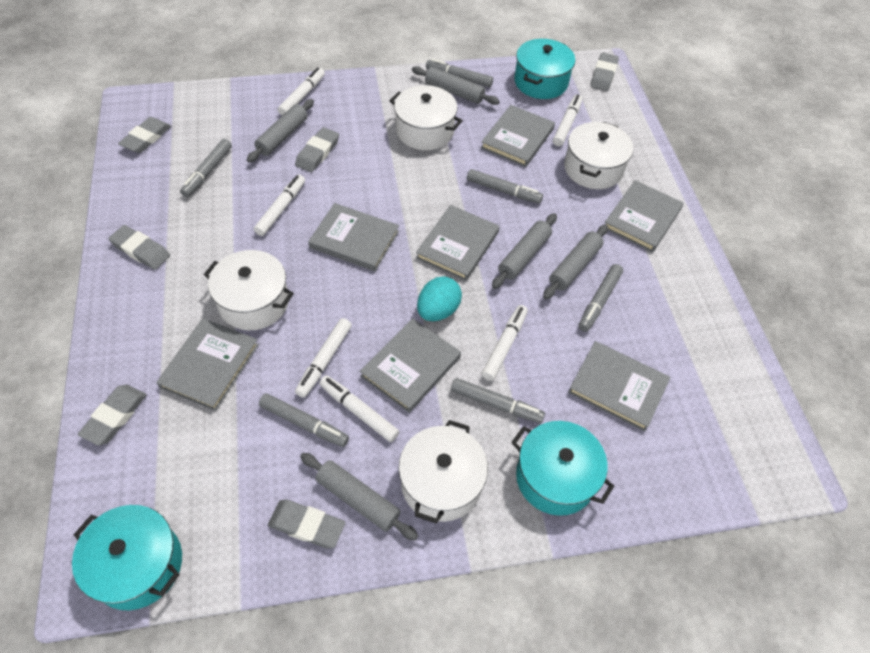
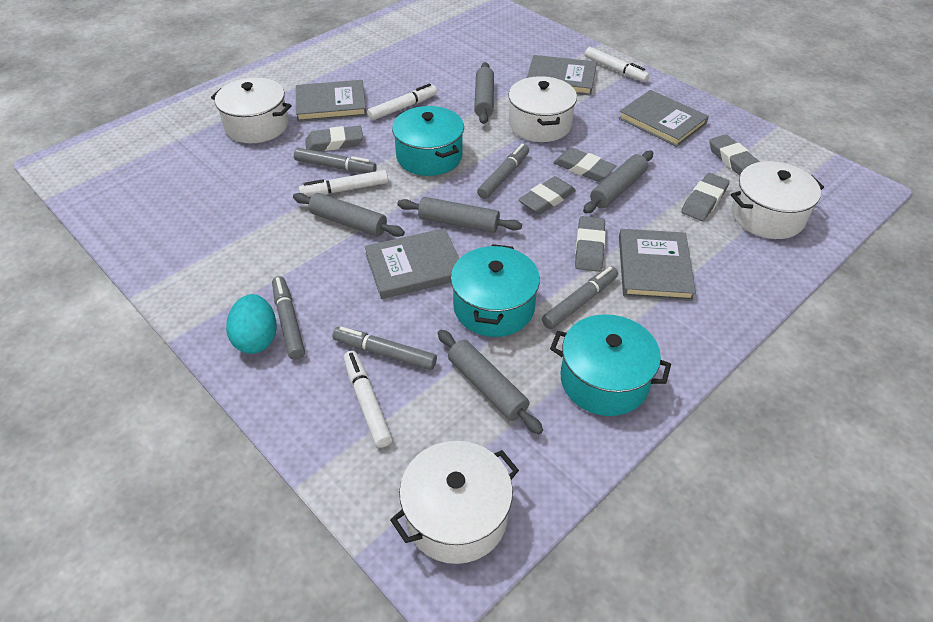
grey book: 7 -> 5
grey marker: 6 -> 5
white marker: 6 -> 4

